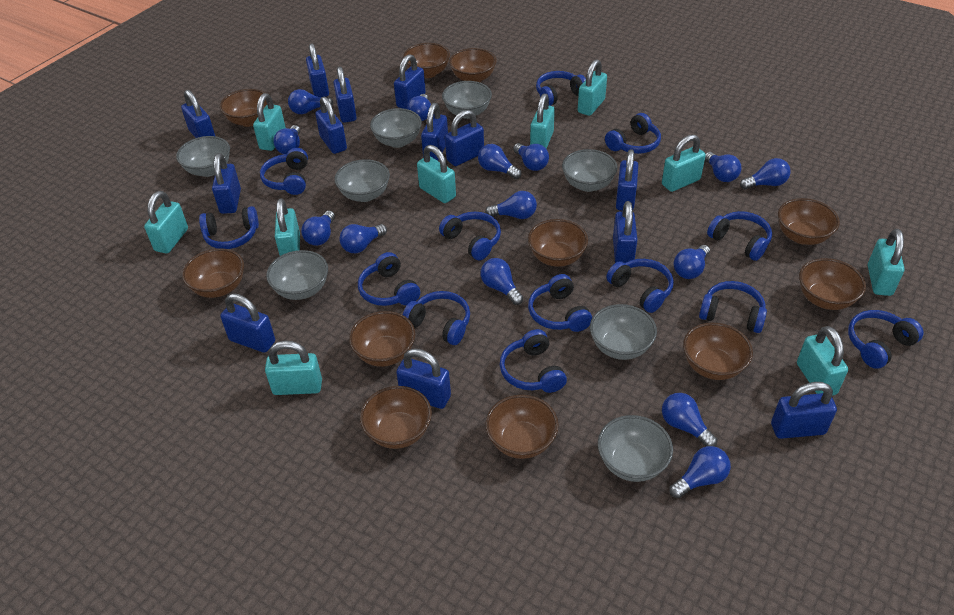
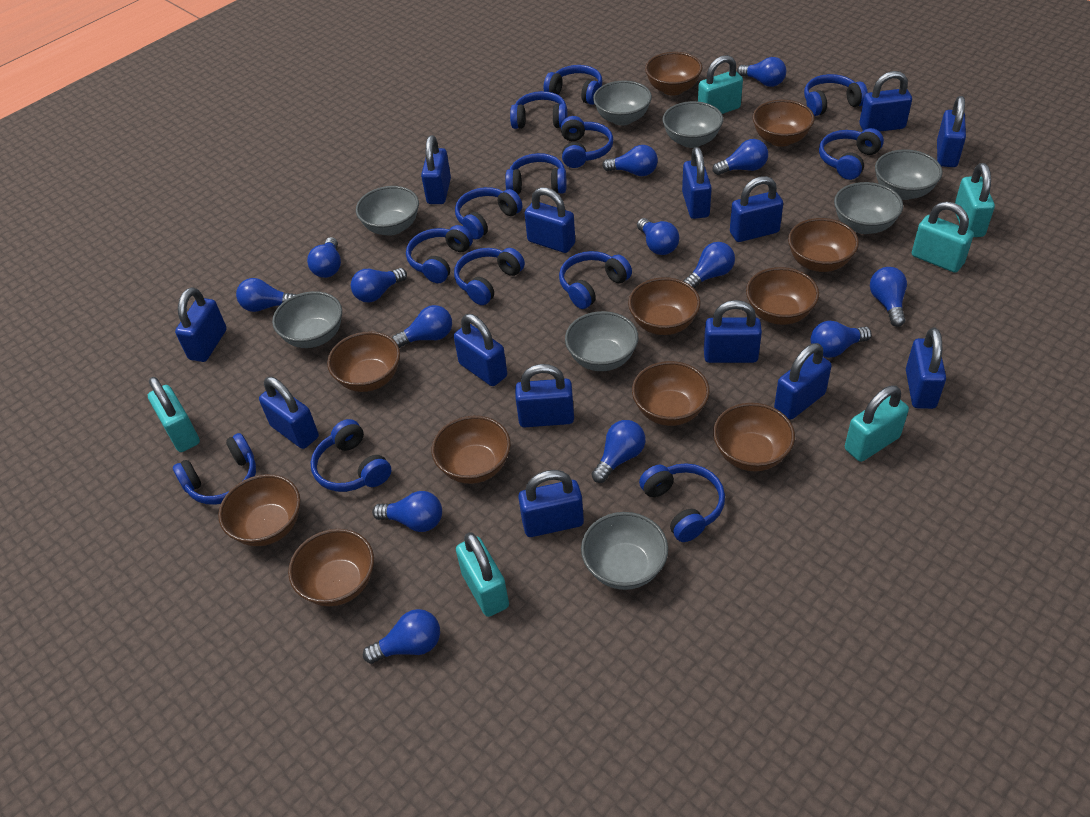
blue padlock: 13 -> 14
turquoise padlock: 10 -> 6

